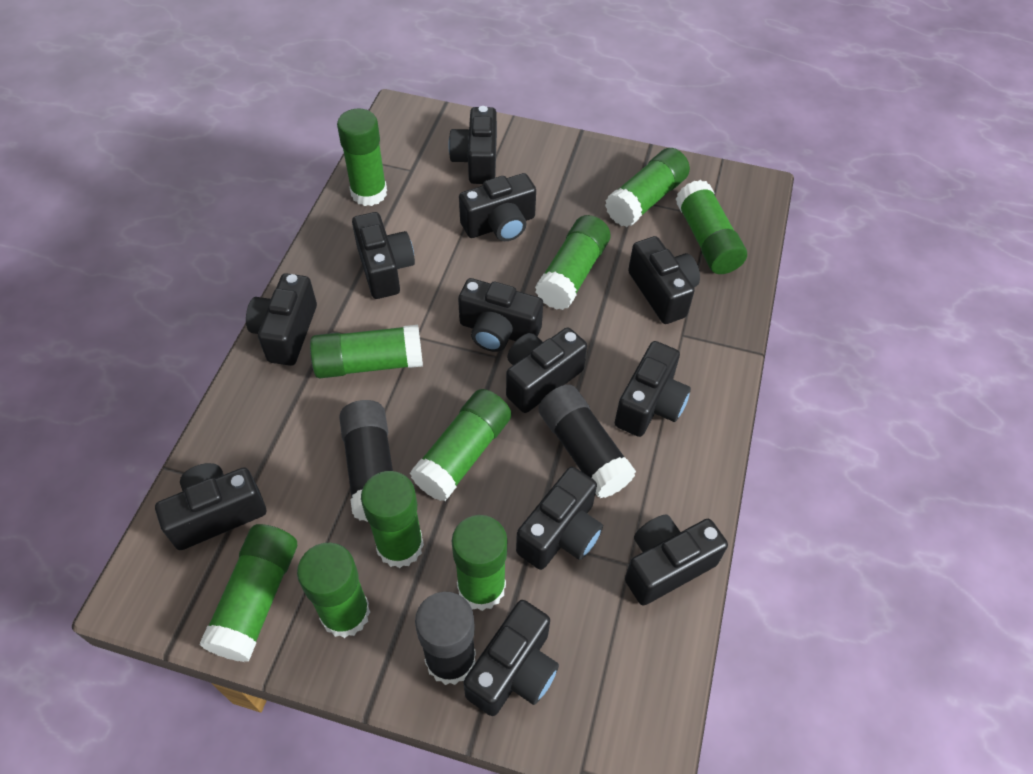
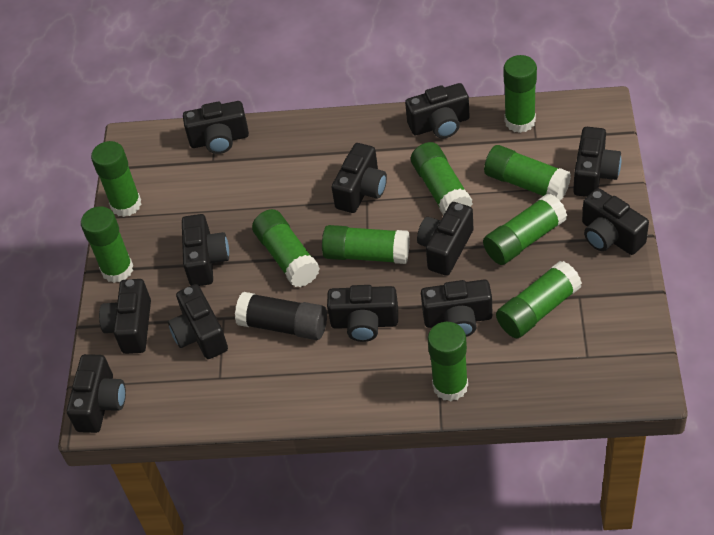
black glue stick: 3 -> 1

